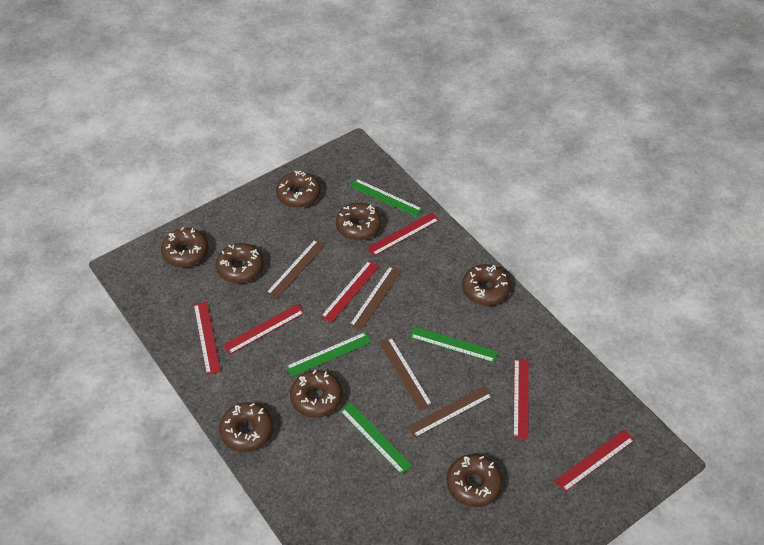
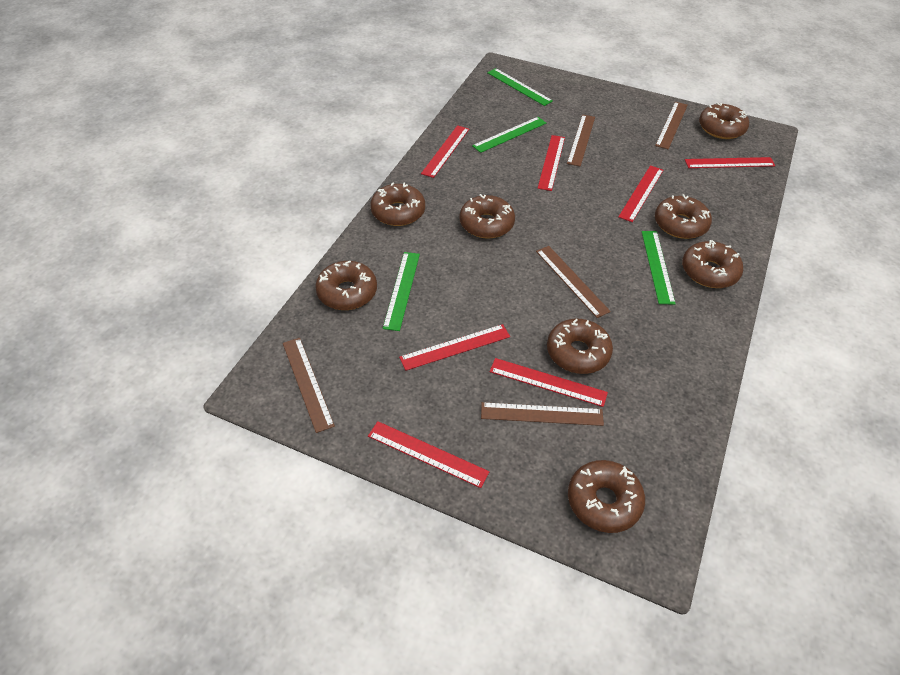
brown ruler: 4 -> 5
red ruler: 6 -> 7

